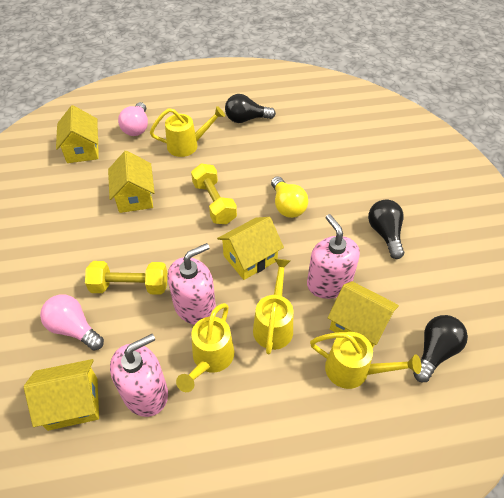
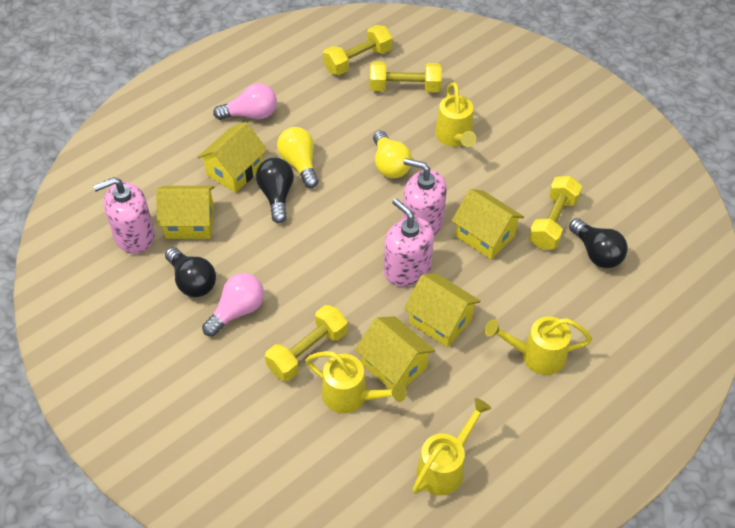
yellow dumbbell: 2 -> 4
yellow light bulb: 1 -> 2

